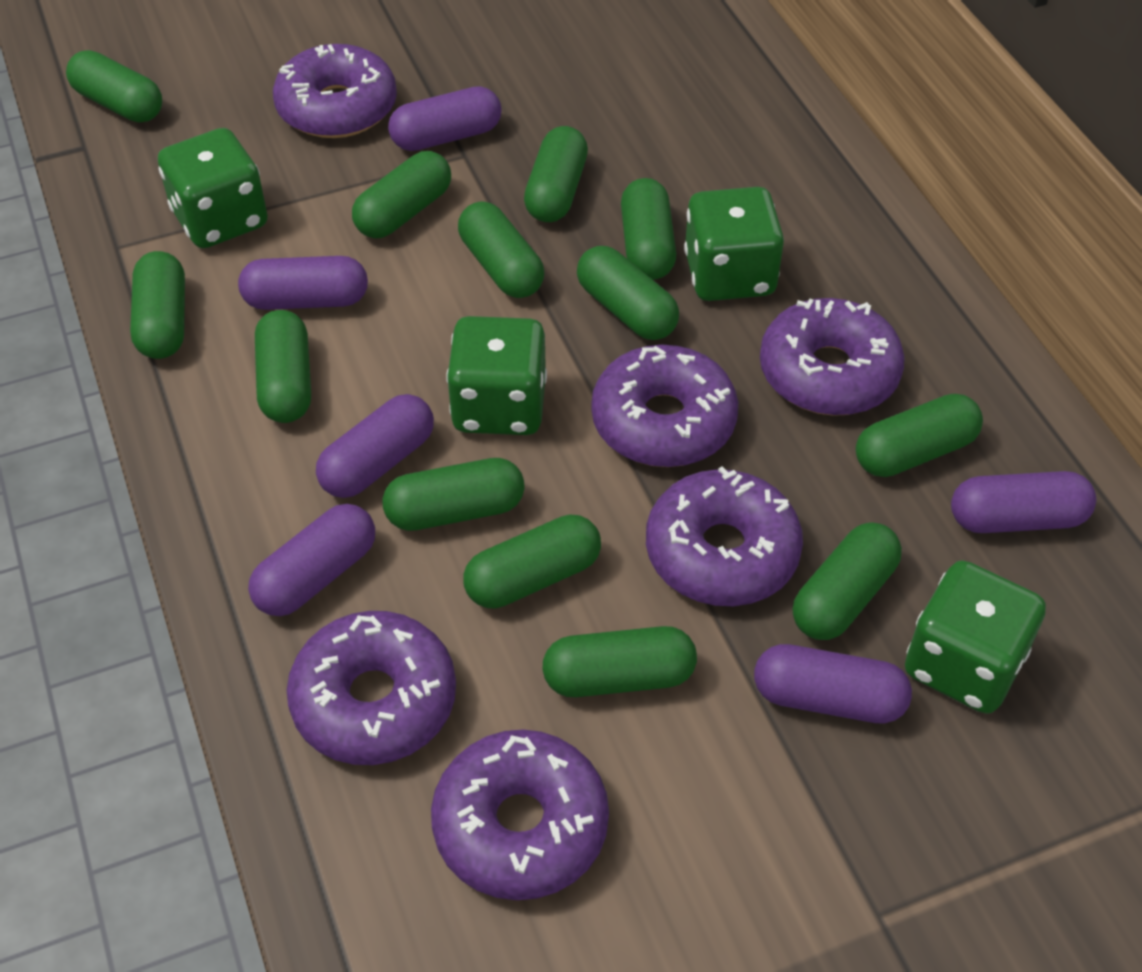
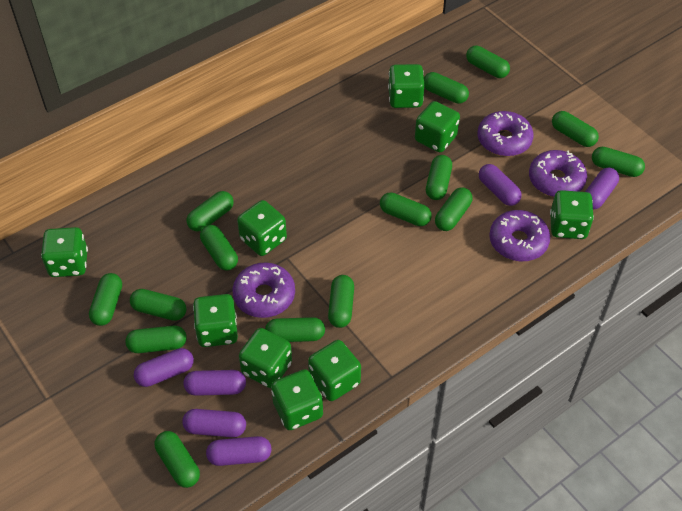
green capsule: 13 -> 15
green dice: 4 -> 9
purple donut: 6 -> 4

